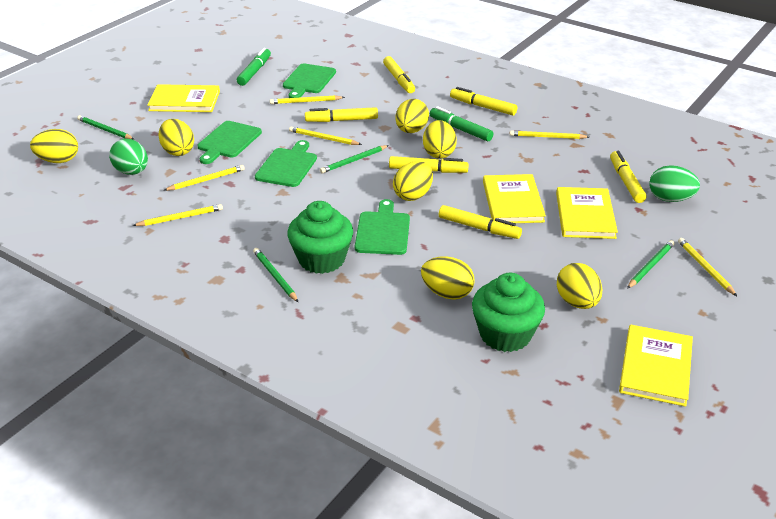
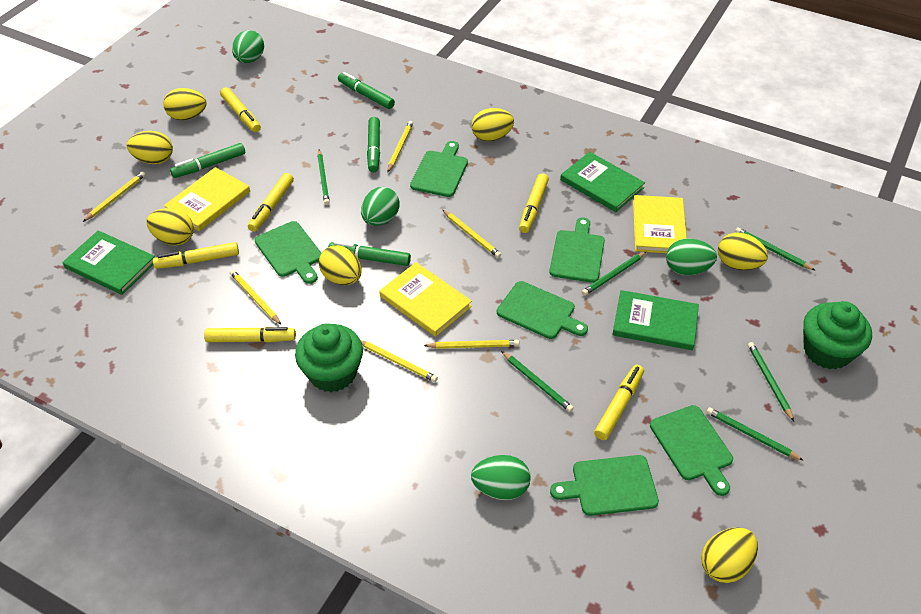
green book: 0 -> 3
green cutting board: 4 -> 6
green egg: 2 -> 4
green marker: 2 -> 4
green pencil: 4 -> 6
yellow book: 4 -> 3

